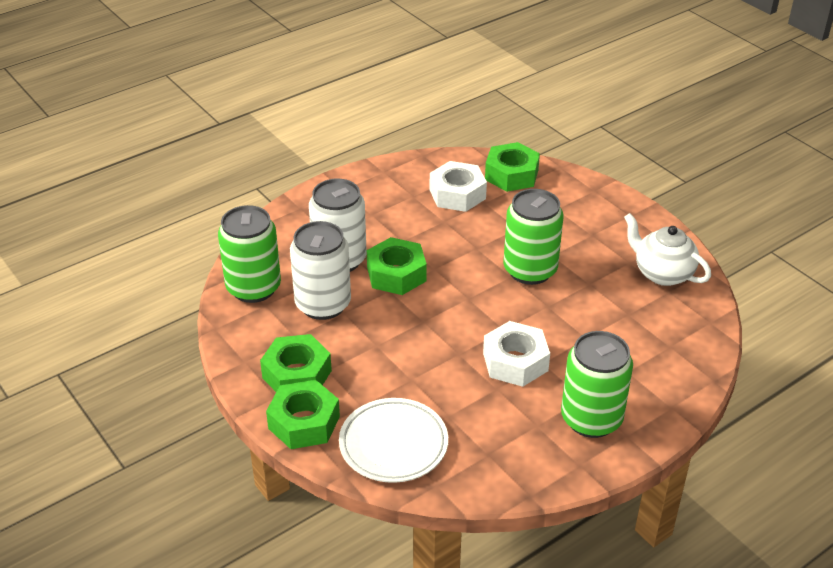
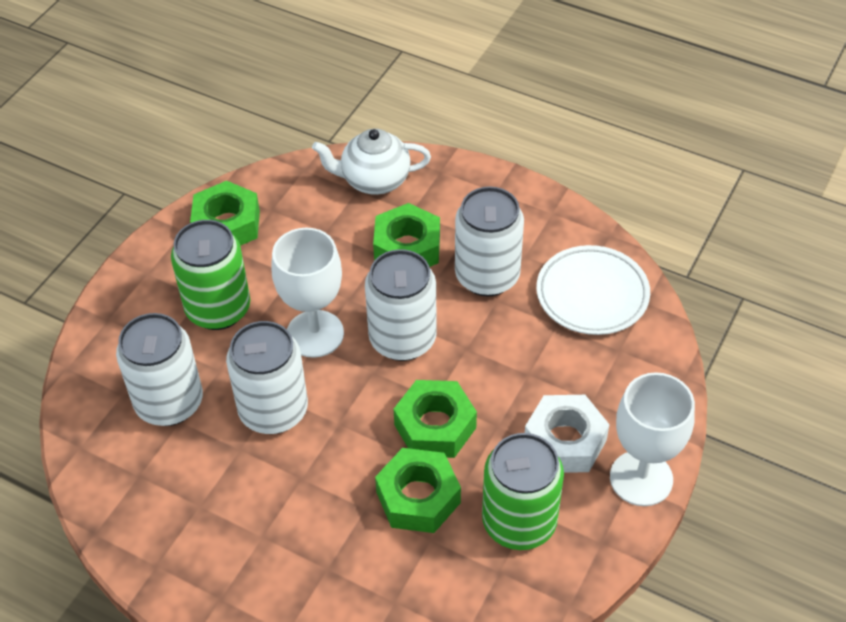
green can: 3 -> 2
white can: 2 -> 4
white goblet: 0 -> 2
white nut: 2 -> 1

